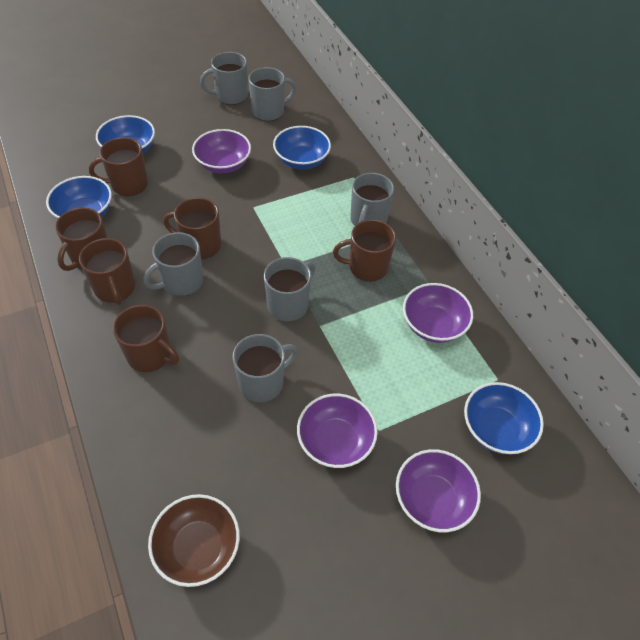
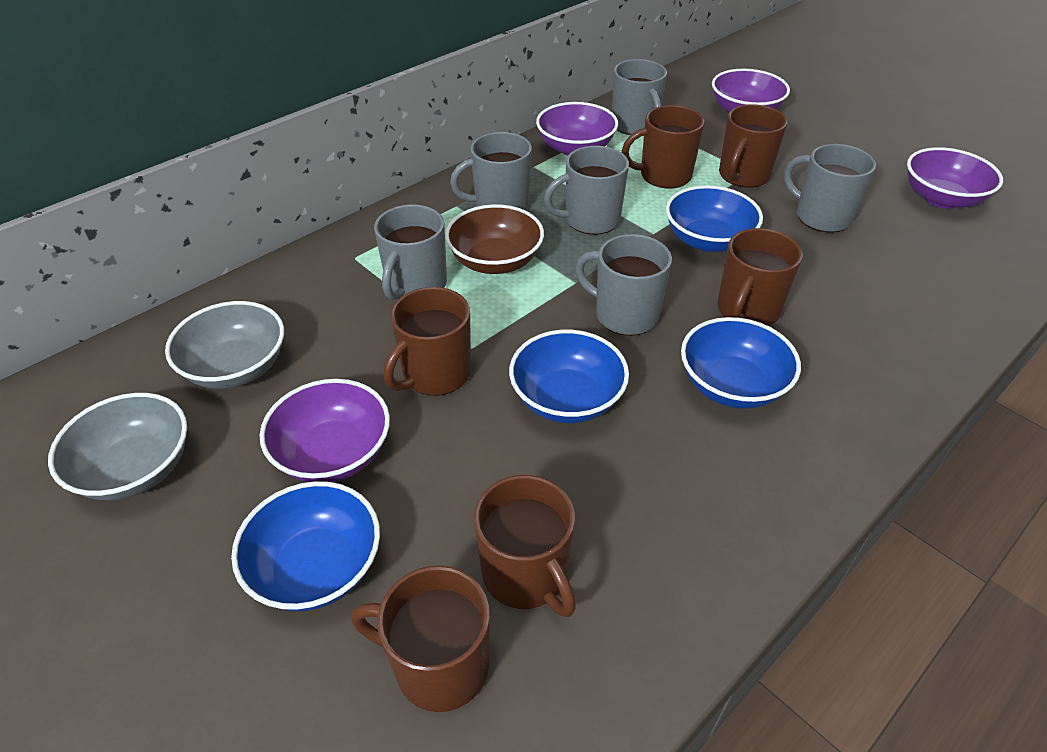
grey bowl: 0 -> 2

